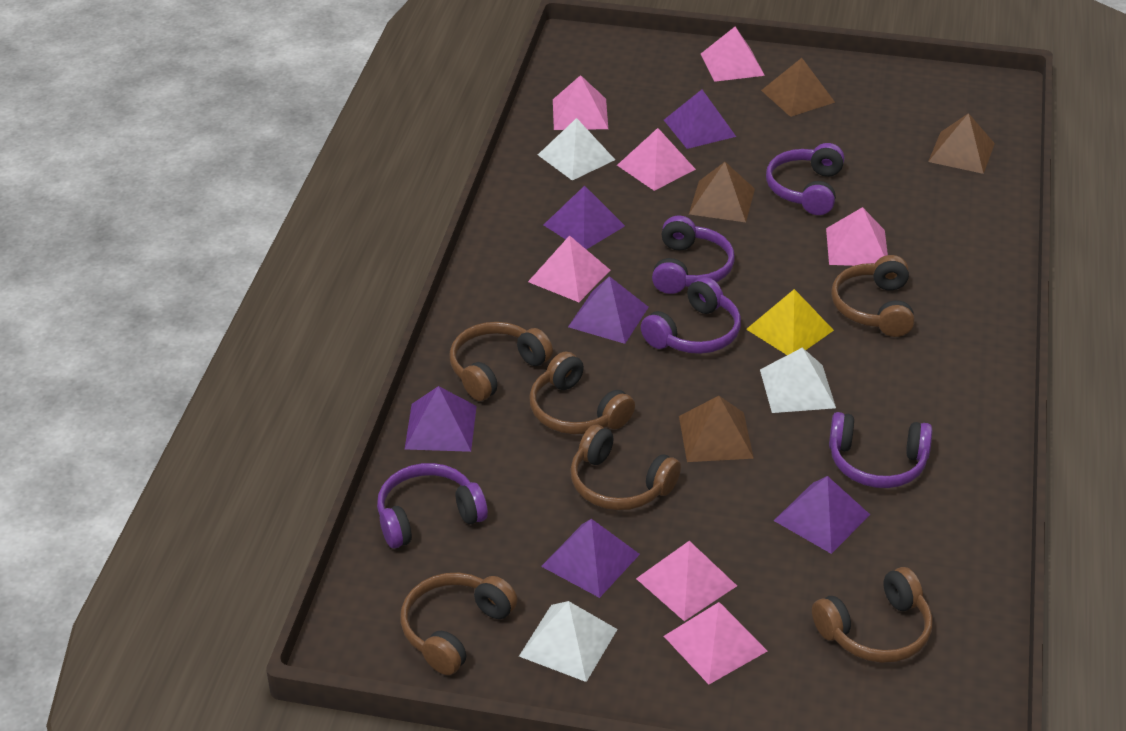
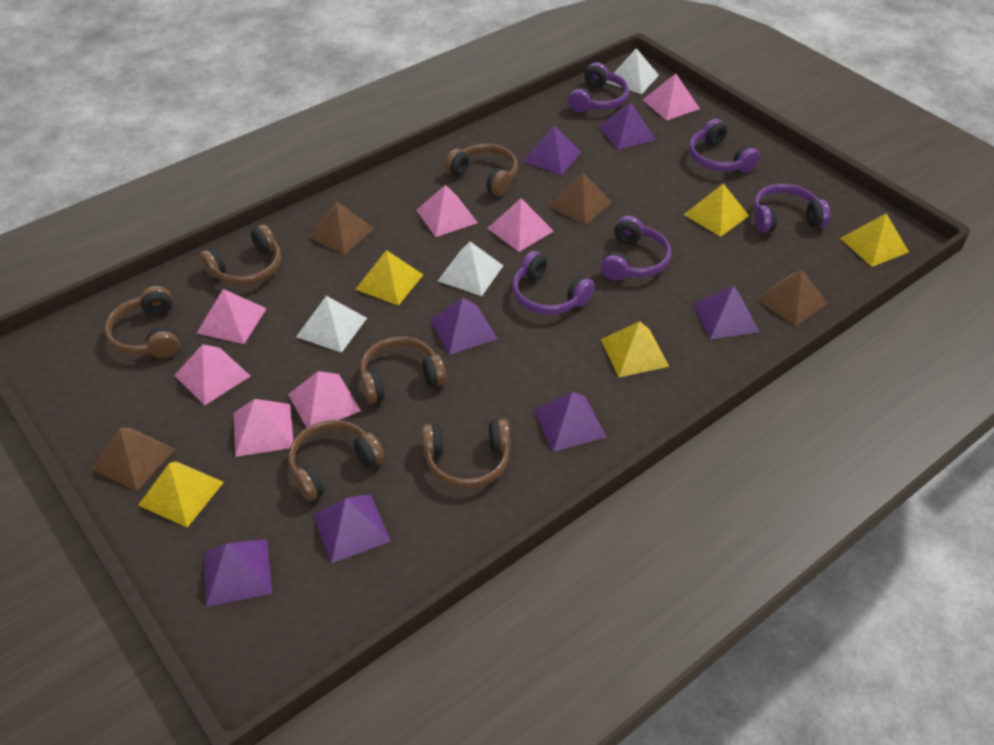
purple pyramid: 6 -> 7
yellow pyramid: 1 -> 5

